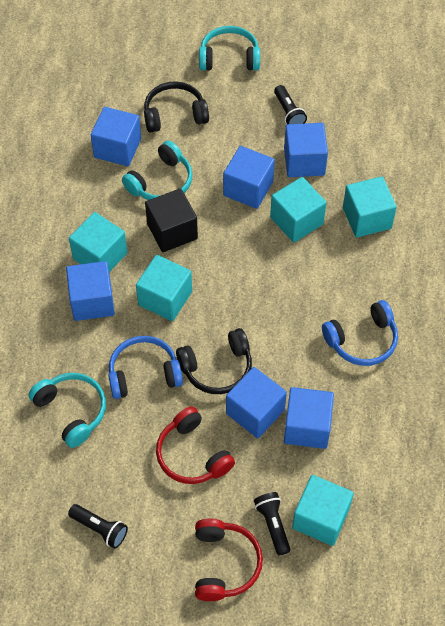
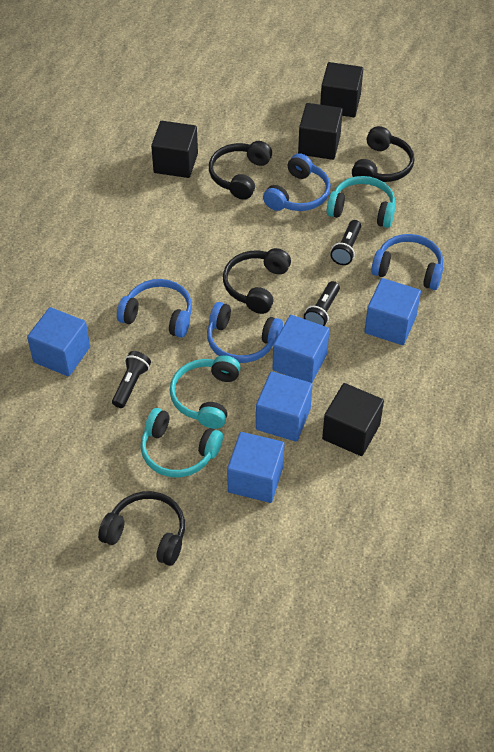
black cube: 1 -> 4
black headphones: 2 -> 4
blue cube: 6 -> 5
blue headphones: 2 -> 4
red headphones: 2 -> 0
turquoise cube: 5 -> 0

